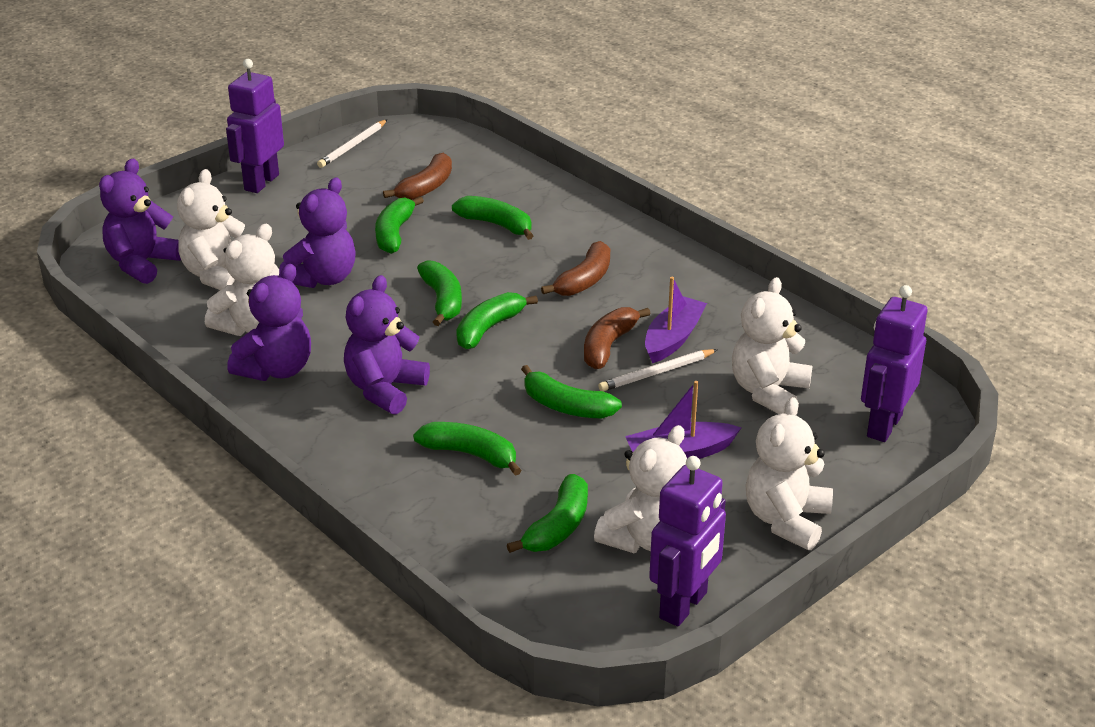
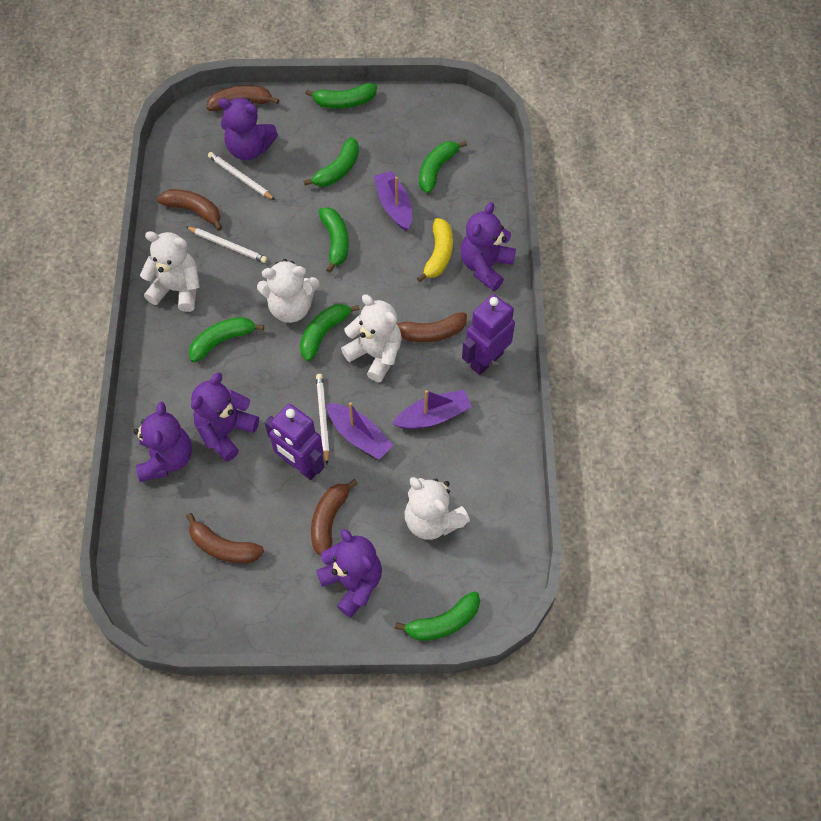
brown banana: 3 -> 5
purple boat: 2 -> 3
purple robot: 3 -> 2
purple teddy bear: 4 -> 5
white pencil: 2 -> 3
white teddy bear: 5 -> 4
yellow banana: 0 -> 1

